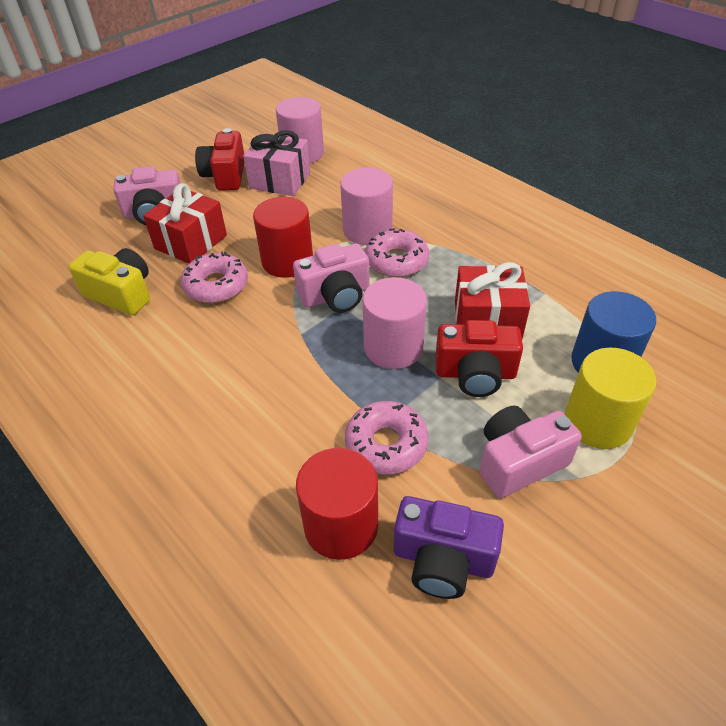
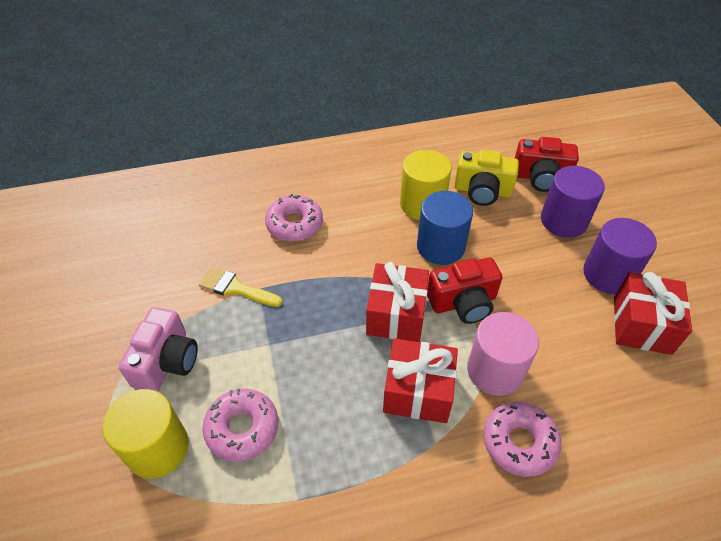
pink camera: 3 -> 1
pink cylinder: 3 -> 1
pink gift: 1 -> 0
purple camera: 1 -> 0
purple cylinder: 0 -> 2
red cylinder: 2 -> 0
red gift: 2 -> 3
yellow brush: 0 -> 1
yellow cylinder: 1 -> 2

